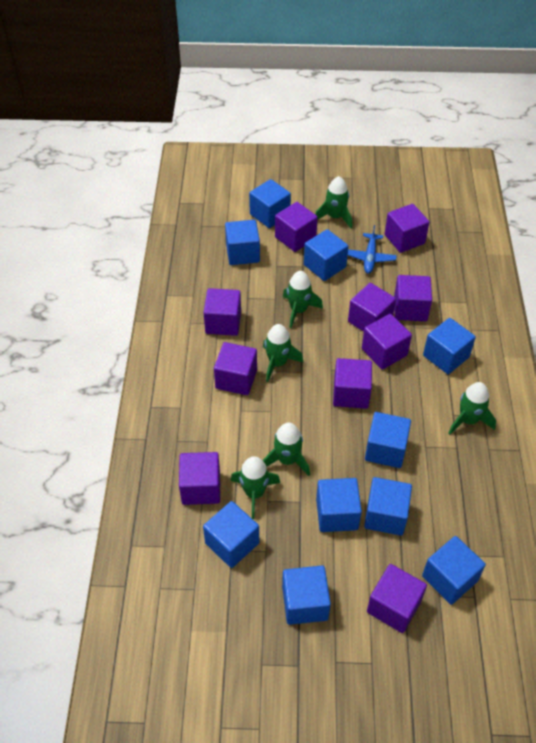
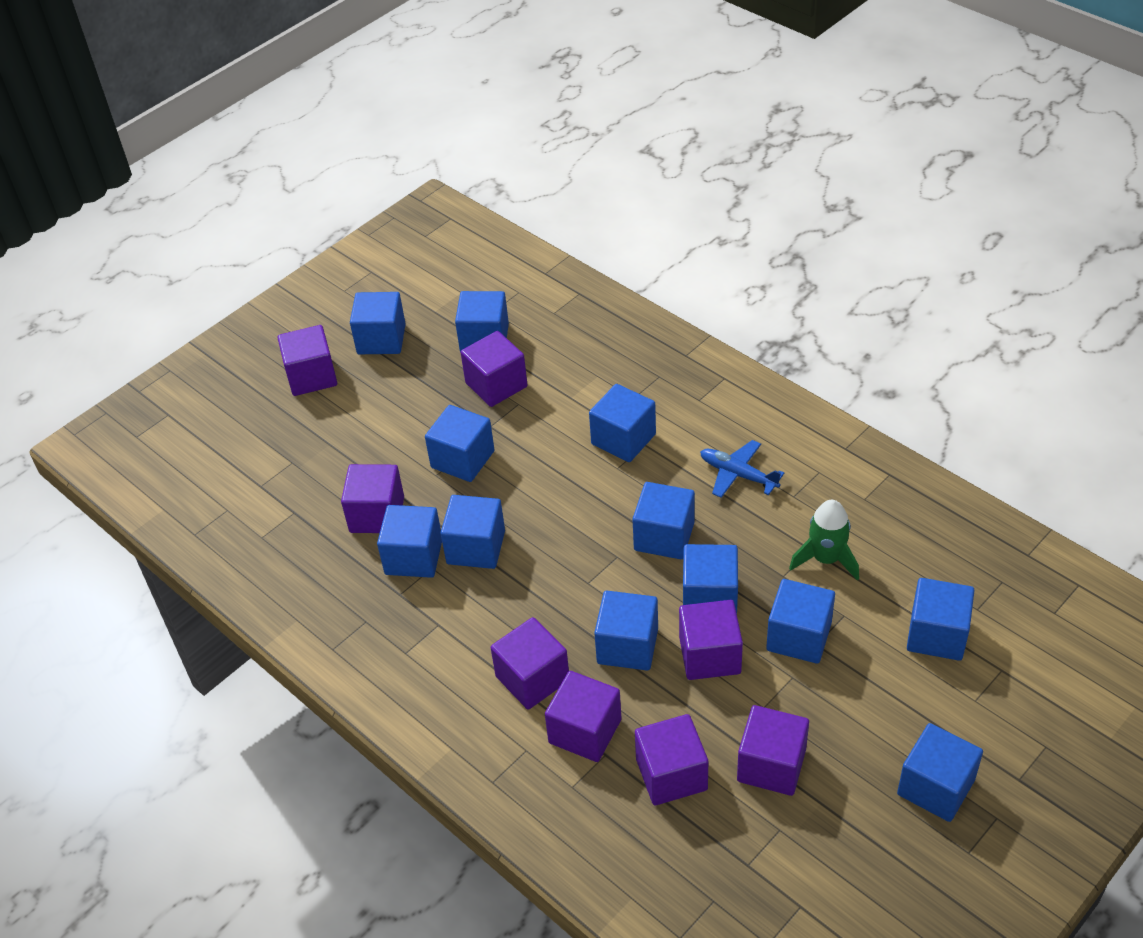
blue cube: 10 -> 12
green rocket: 6 -> 1
purple cube: 10 -> 8

